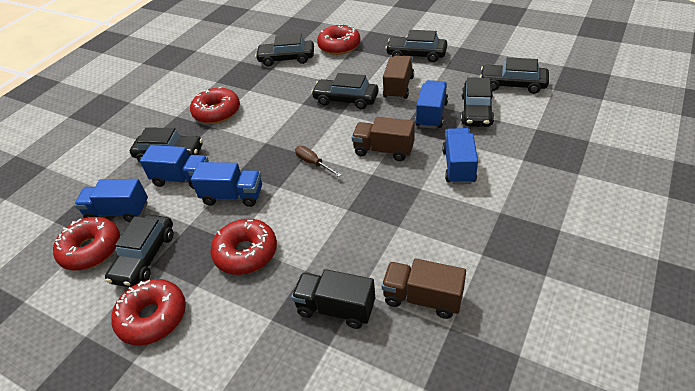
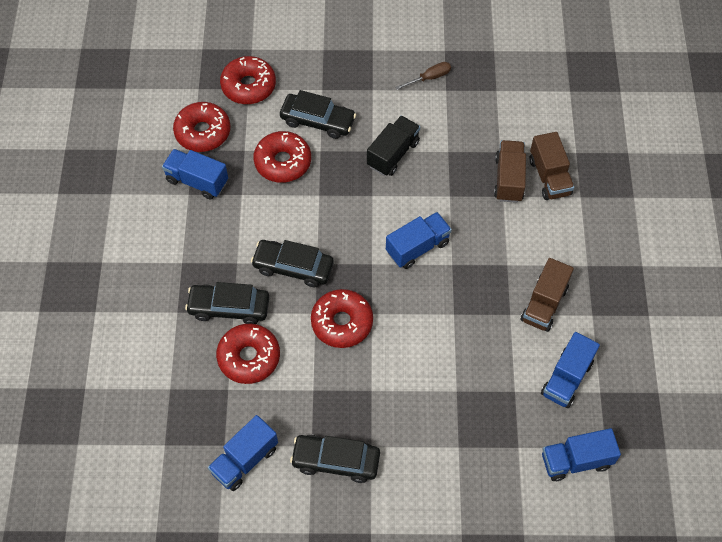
black car: 7 -> 4

